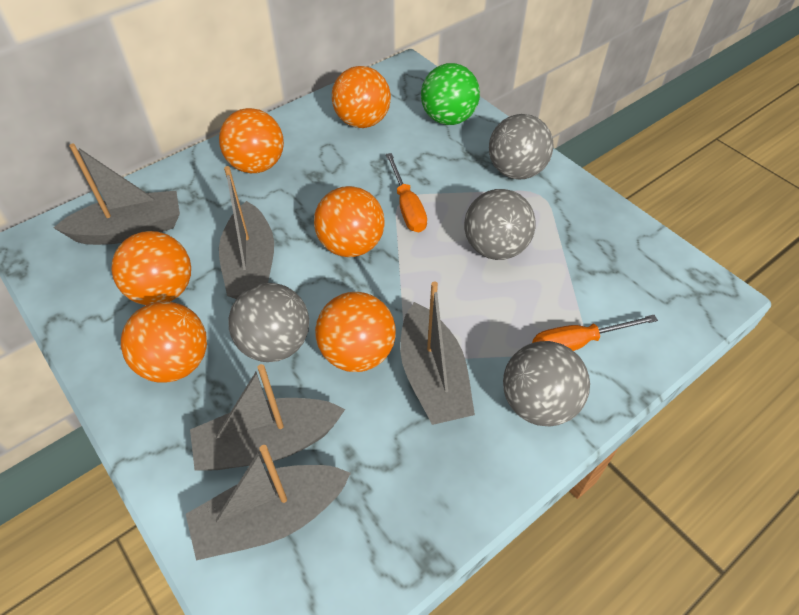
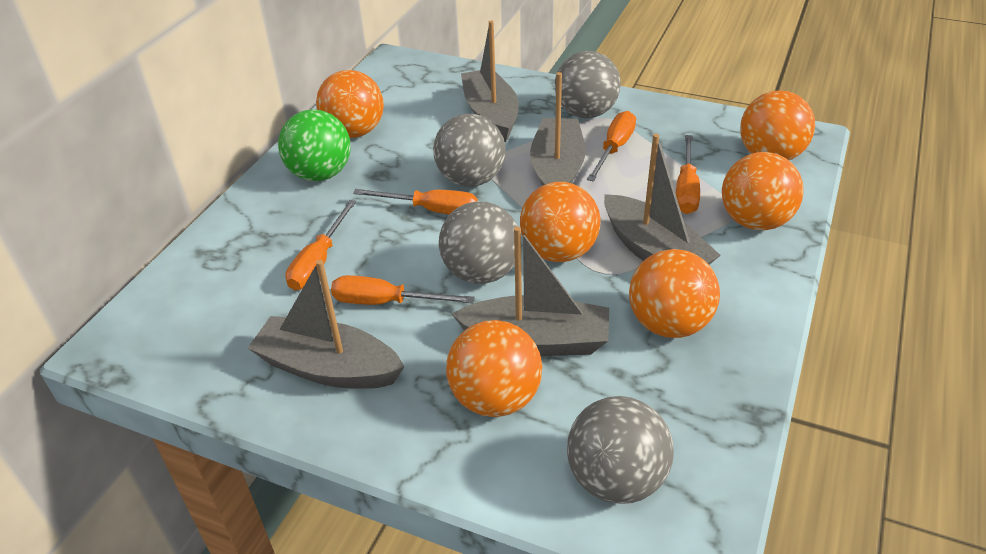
orange screwdriver: 2 -> 5

